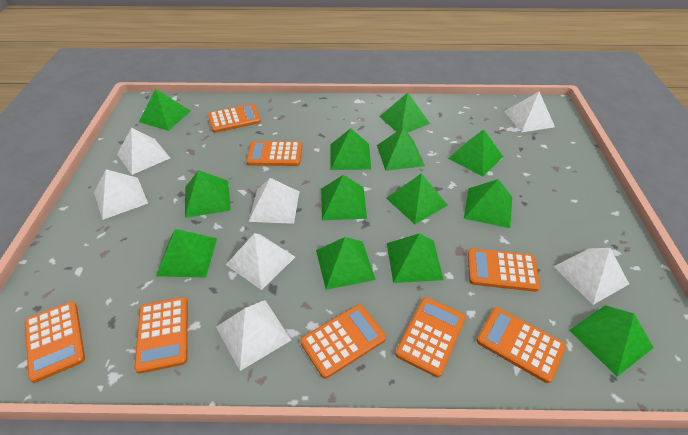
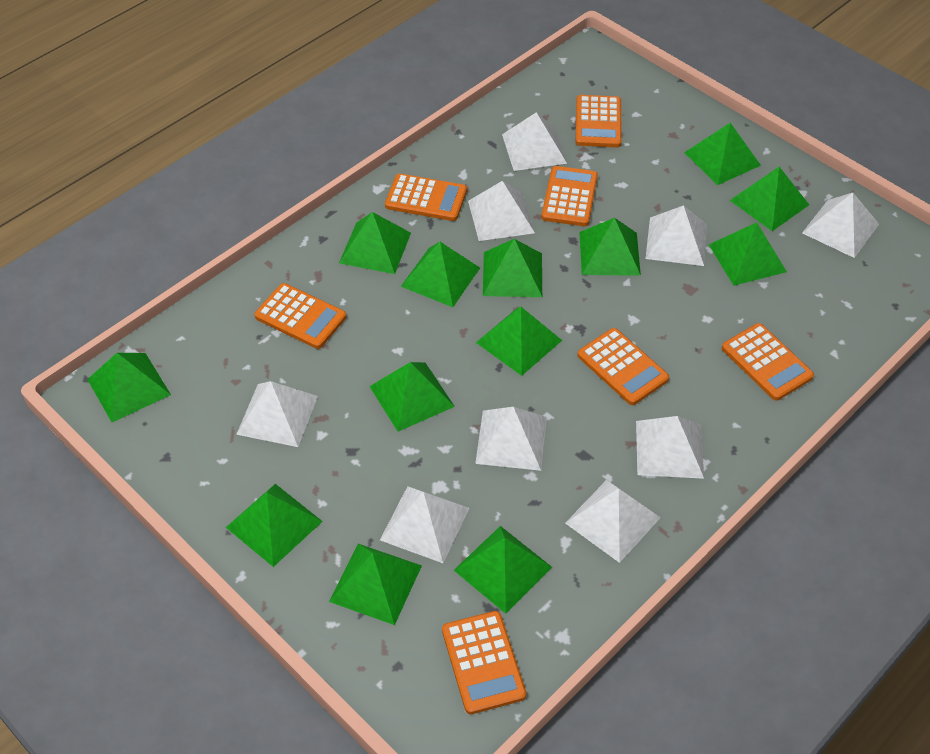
orange calculator: 8 -> 7
white pyramid: 7 -> 9

